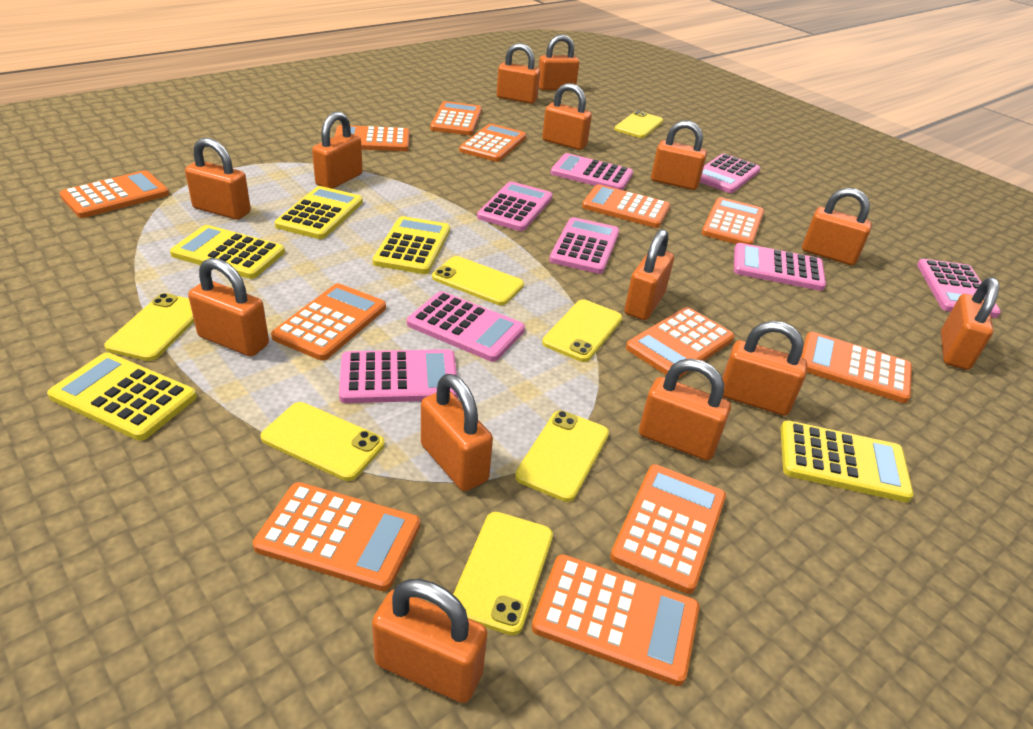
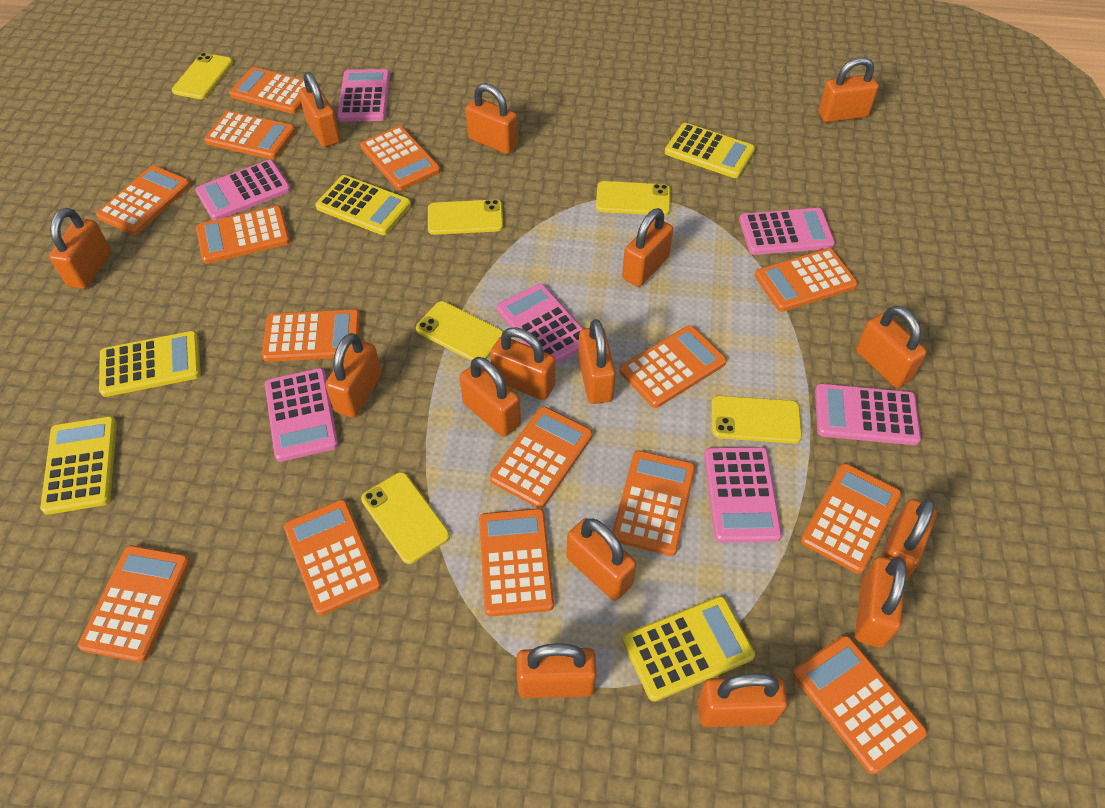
orange calculator: 12 -> 15
orange padlock: 14 -> 15
pink calculator: 8 -> 7
yellow phone: 7 -> 6

